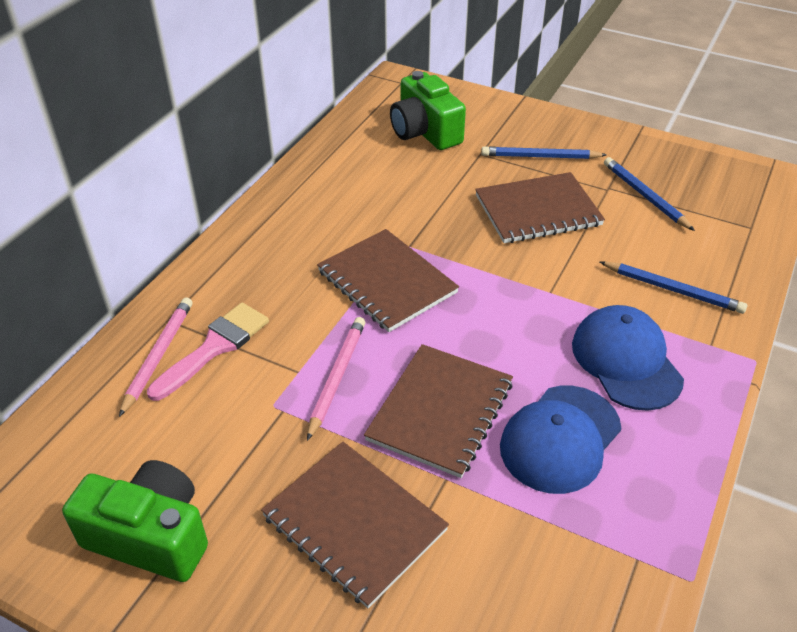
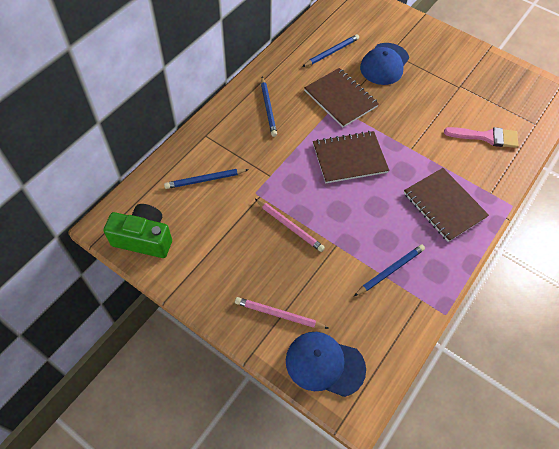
blue pencil: 3 -> 4
brown notebook: 4 -> 3
green camera: 2 -> 1

